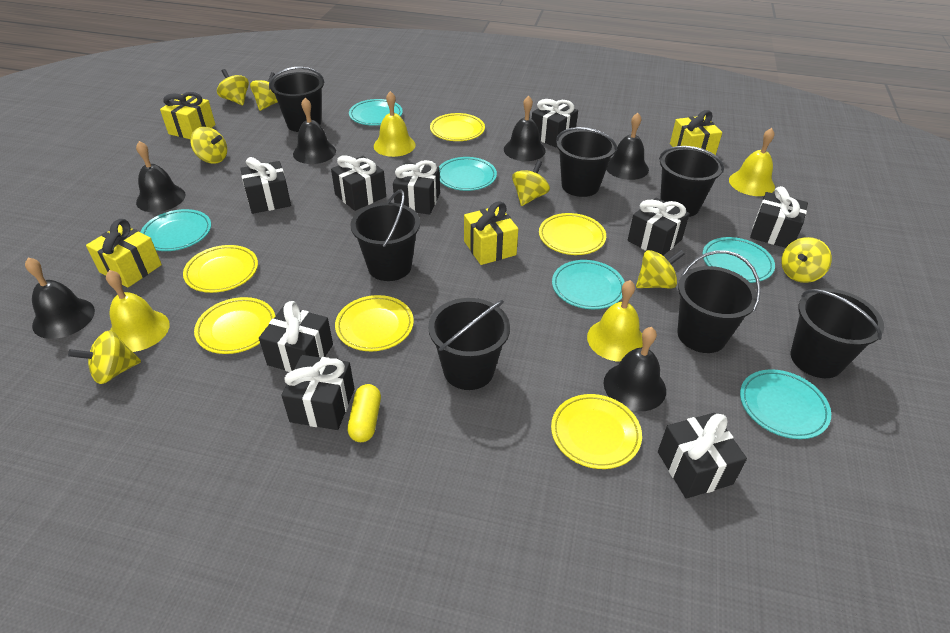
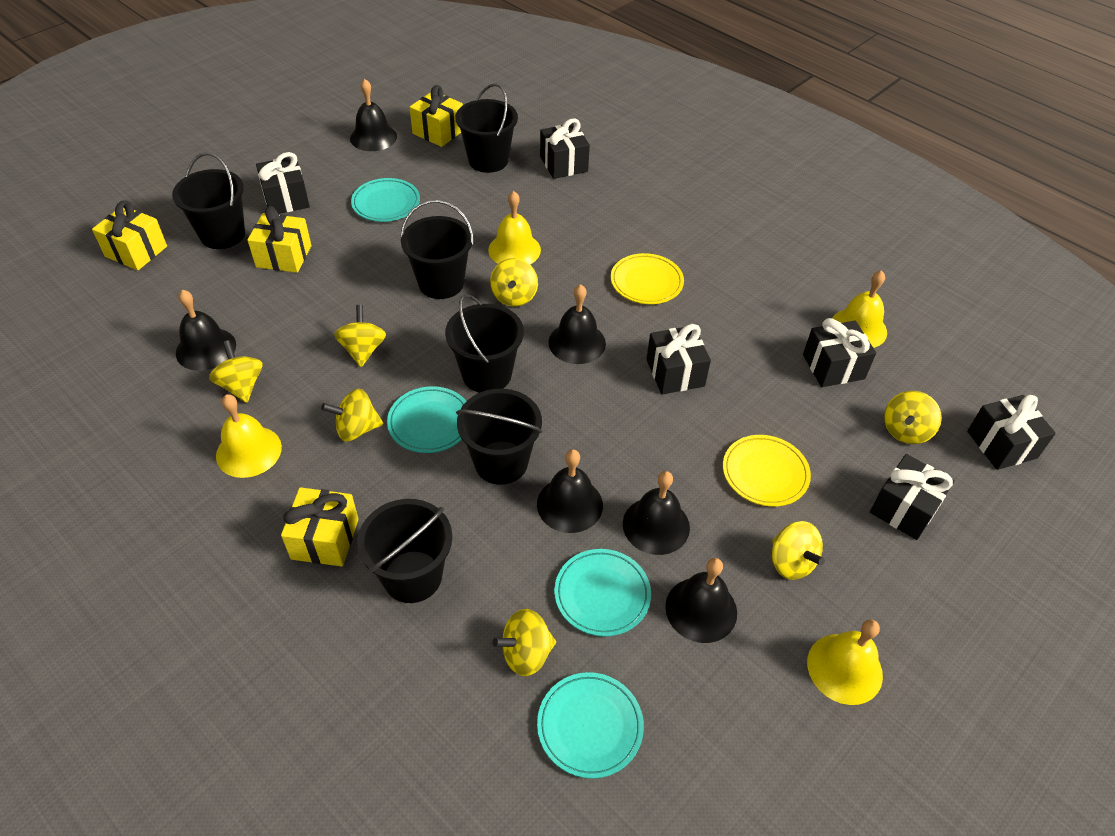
black bucket: 7 -> 6
black gift: 9 -> 6
turquoise plate: 6 -> 4
yellow capsule: 1 -> 0
yellow plate: 6 -> 2

